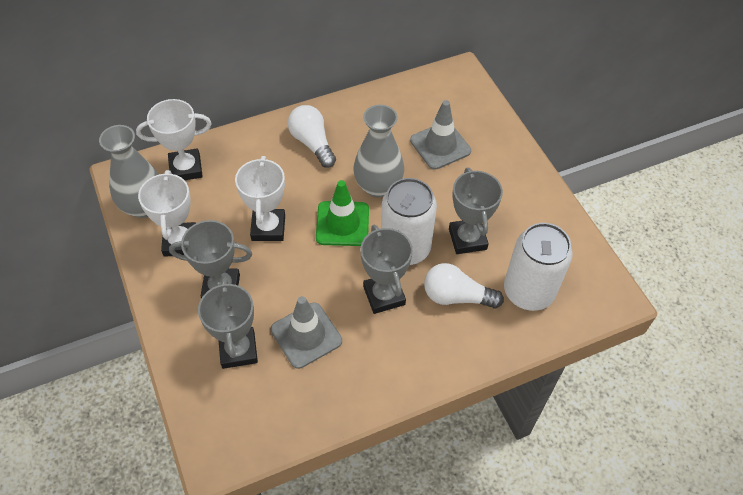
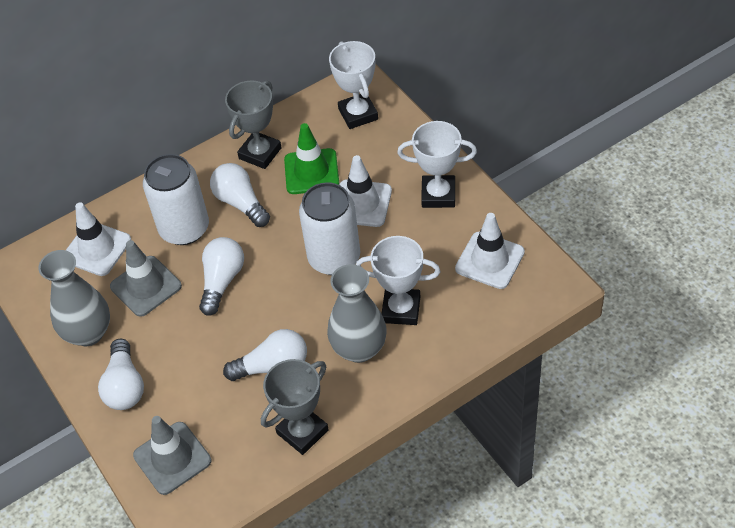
grey trophy: 4 -> 2
white light bulb: 2 -> 4
white traffic cone: 0 -> 3

